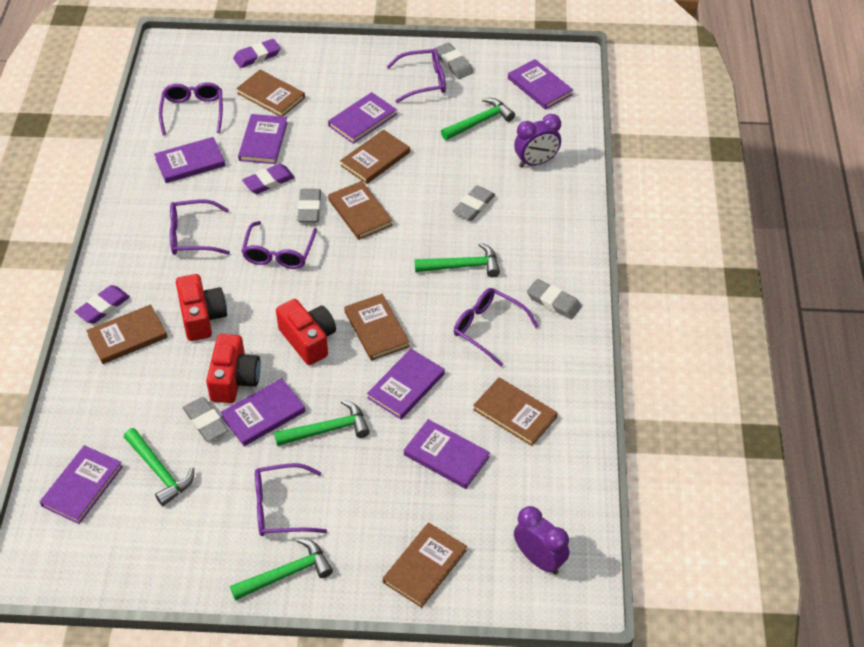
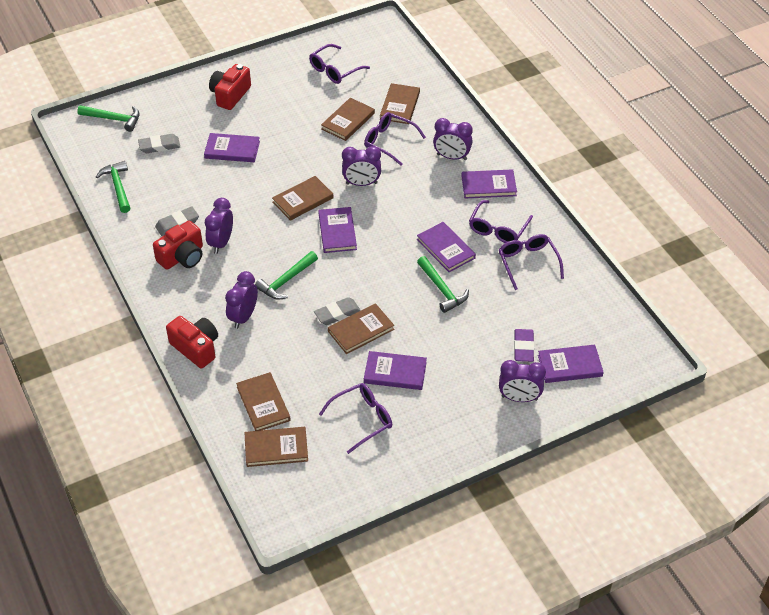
brown book: 7 -> 6
green hammer: 5 -> 4
grey eraser: 5 -> 3
purple book: 8 -> 6
purple clock: 2 -> 5
purple eraser: 3 -> 1
purple glasses: 6 -> 5

